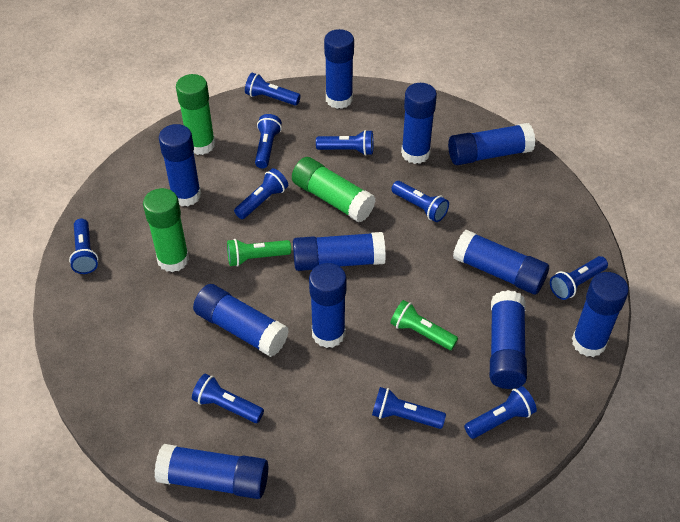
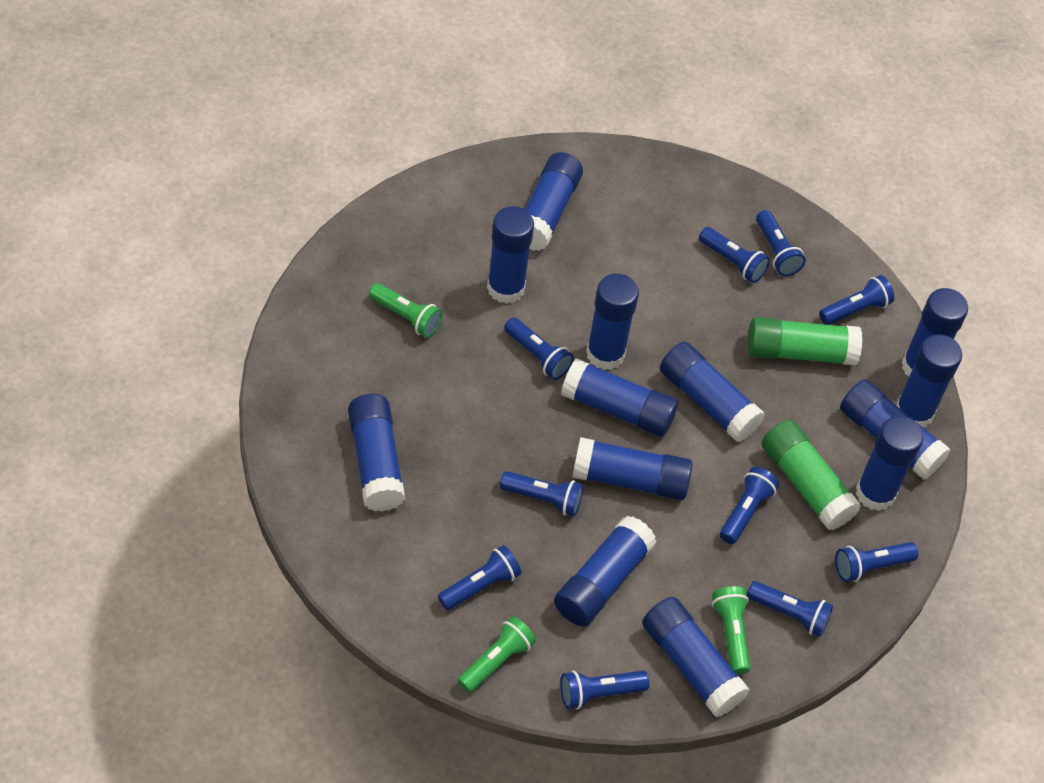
blue glue stick: 11 -> 13
green flashlight: 2 -> 3
green glue stick: 3 -> 2

